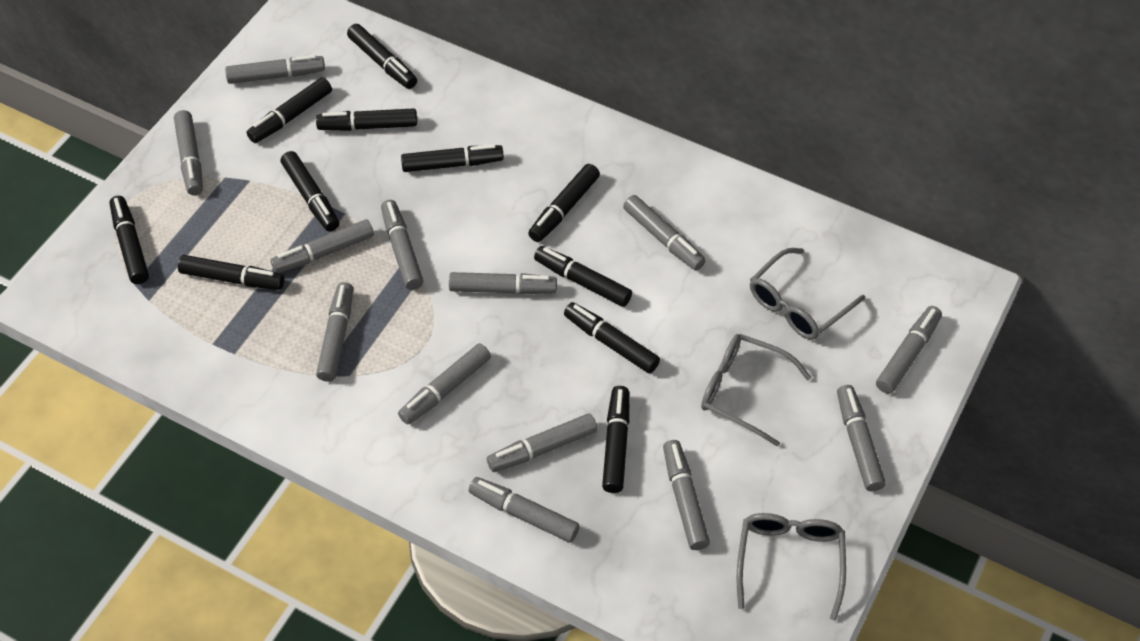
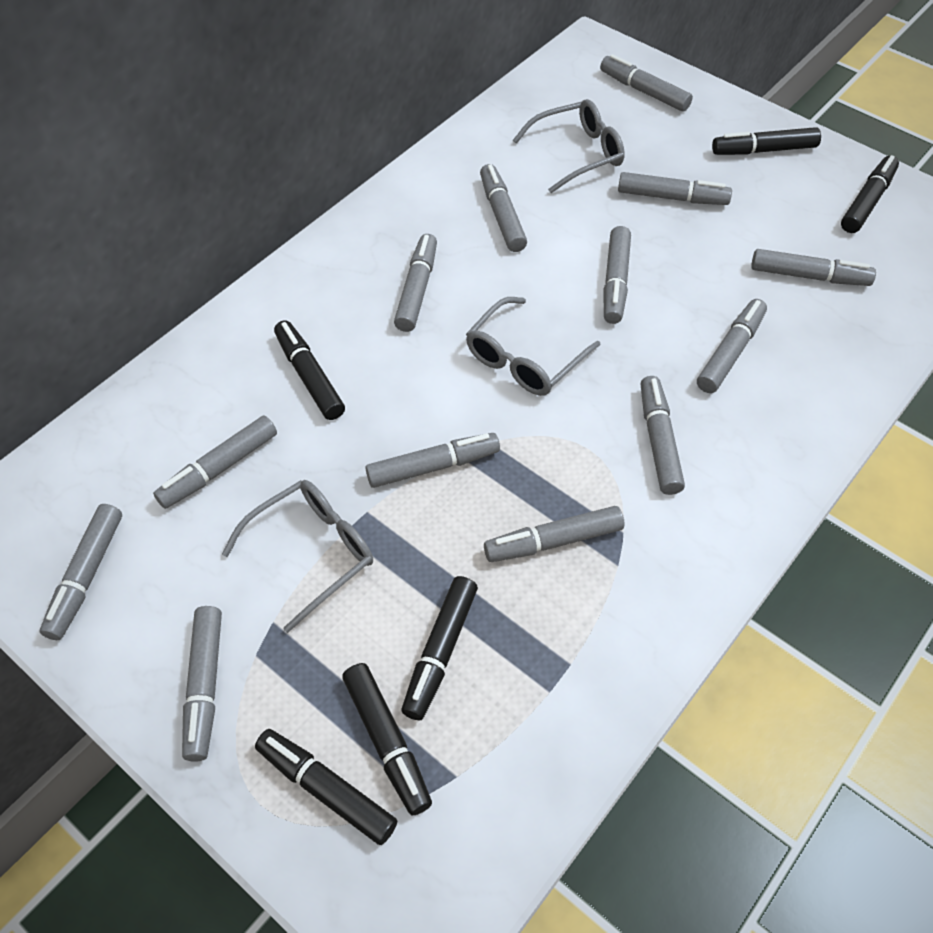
black marker: 11 -> 6

